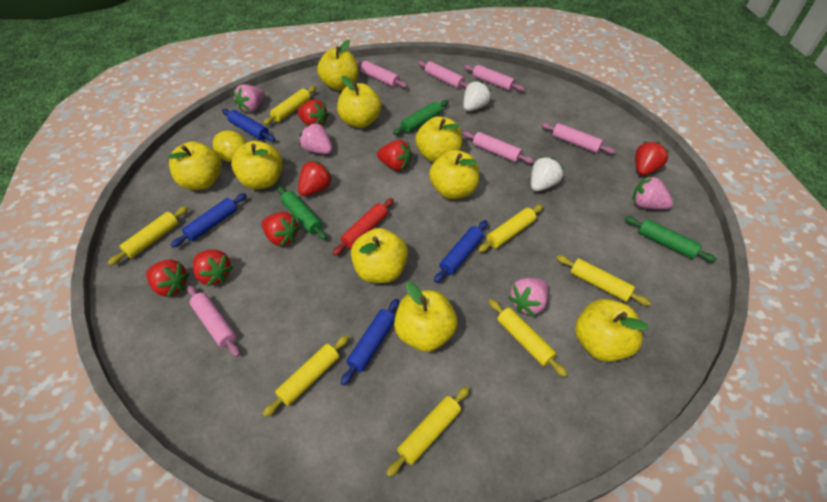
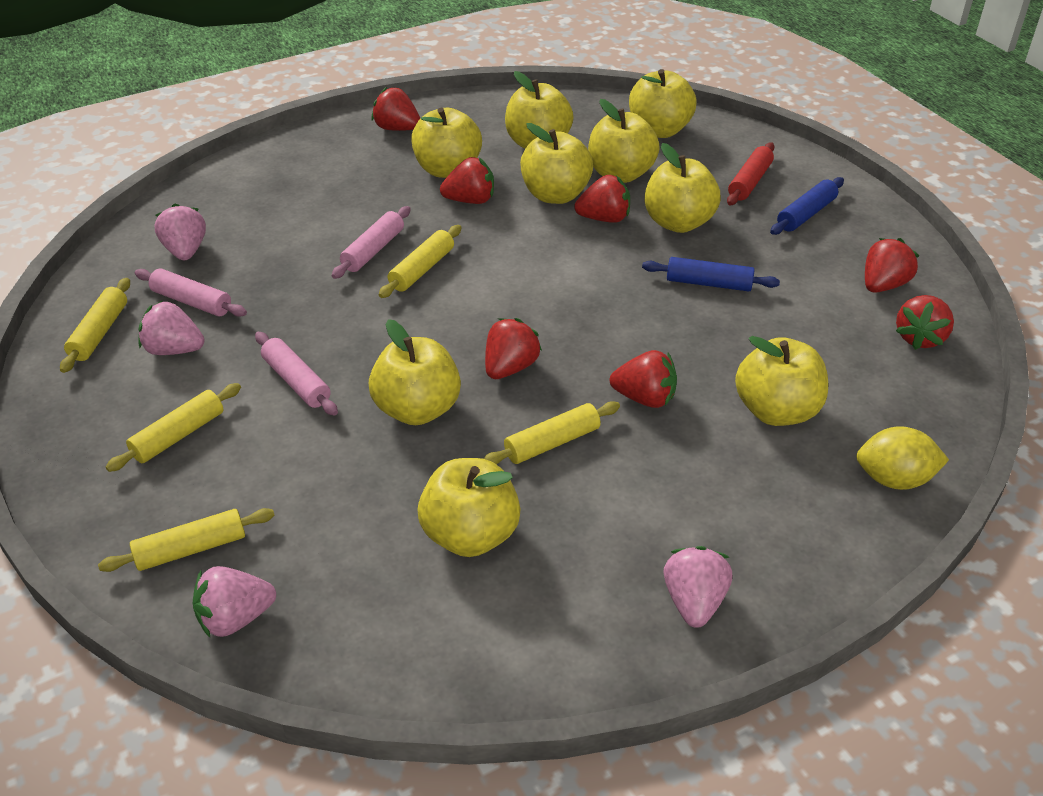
blue rolling pin: 4 -> 2
green rolling pin: 3 -> 0
pink rolling pin: 6 -> 3
white strawberry: 2 -> 0
yellow rolling pin: 7 -> 5

